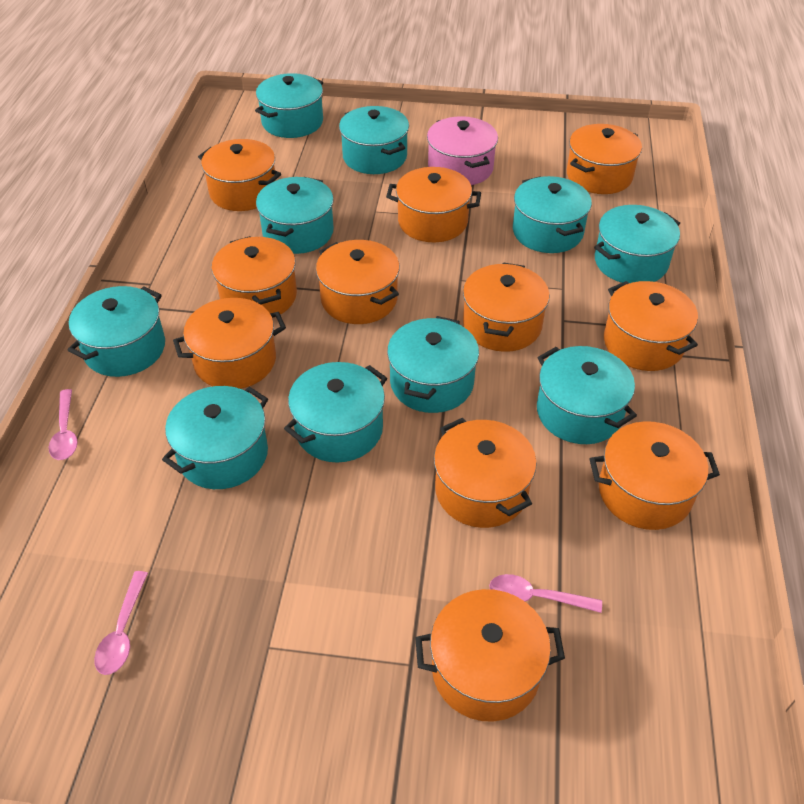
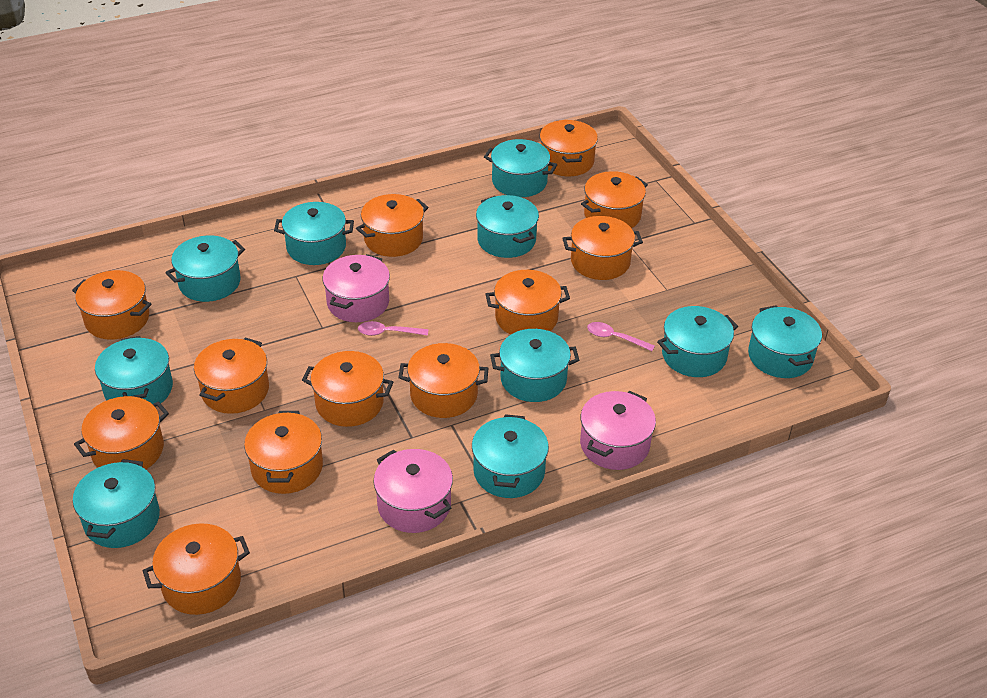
orange pot: 11 -> 12
pink pot: 1 -> 3
pink spoon: 3 -> 2

